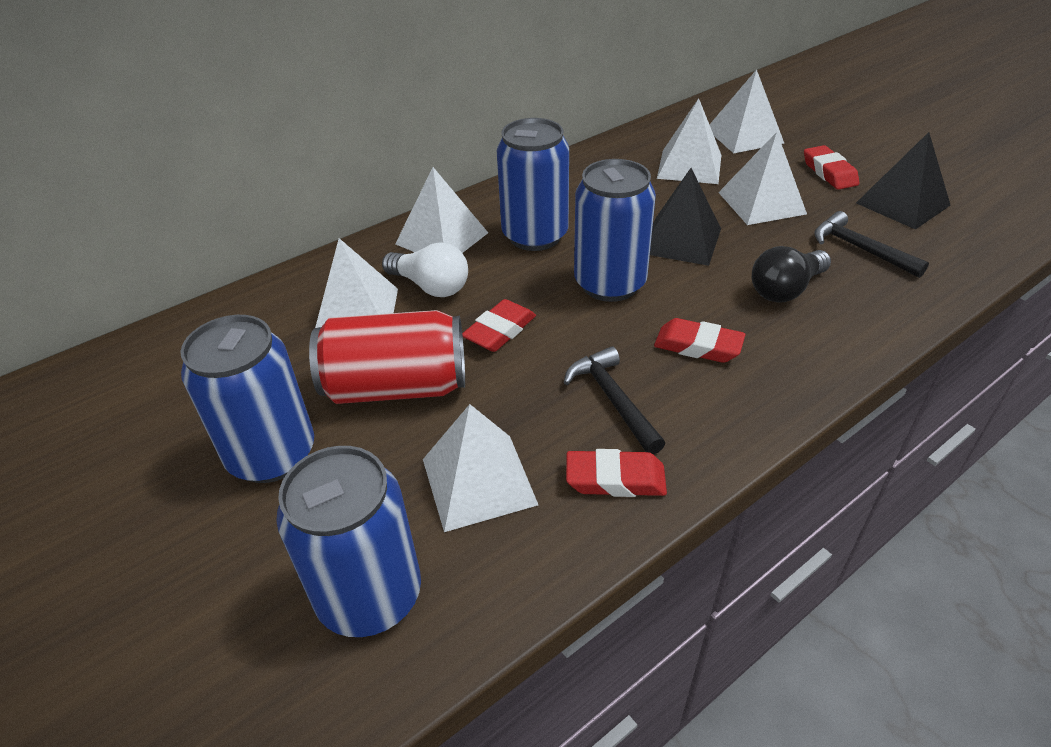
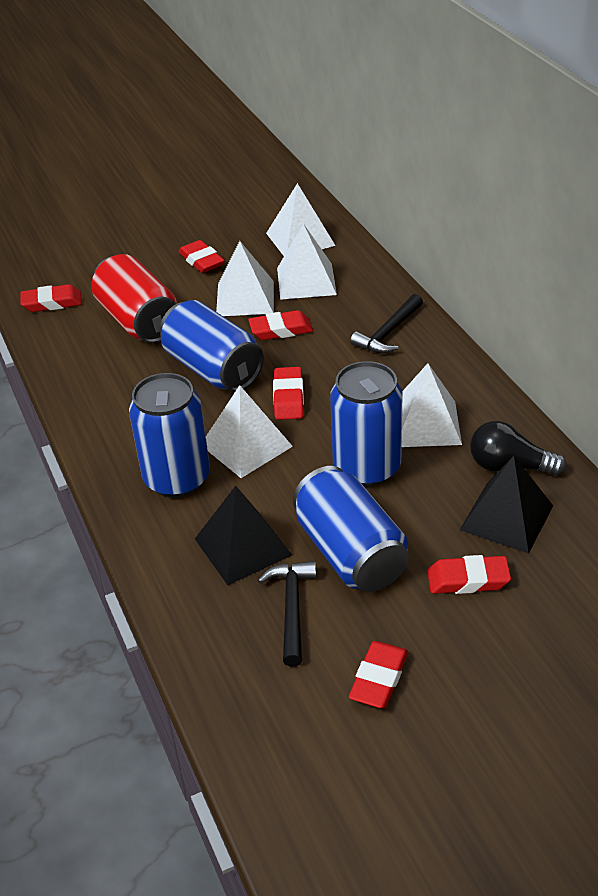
red eraser: 4 -> 6
white light bulb: 1 -> 0
white pyramid: 6 -> 5

